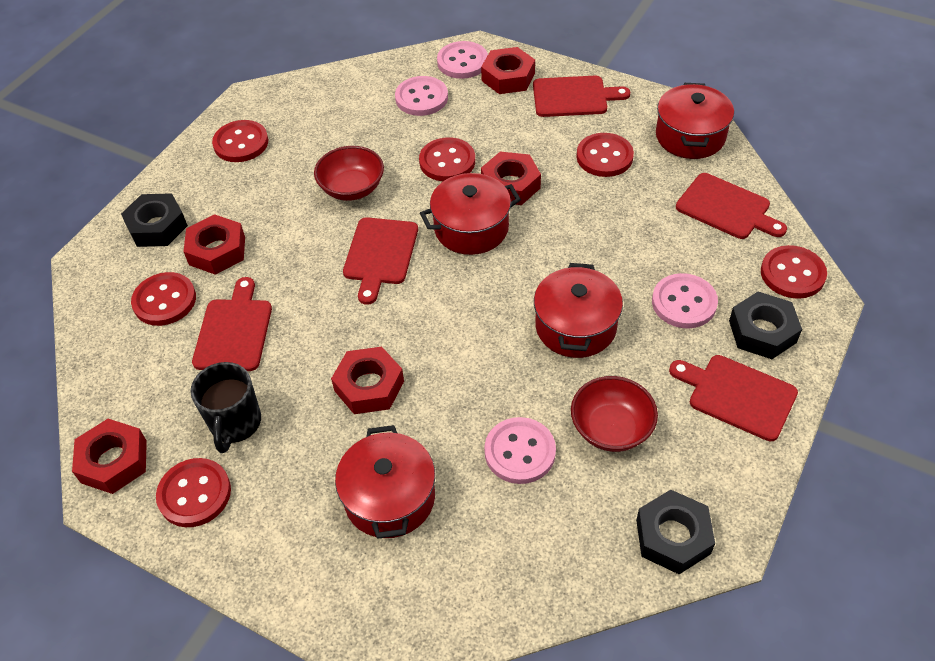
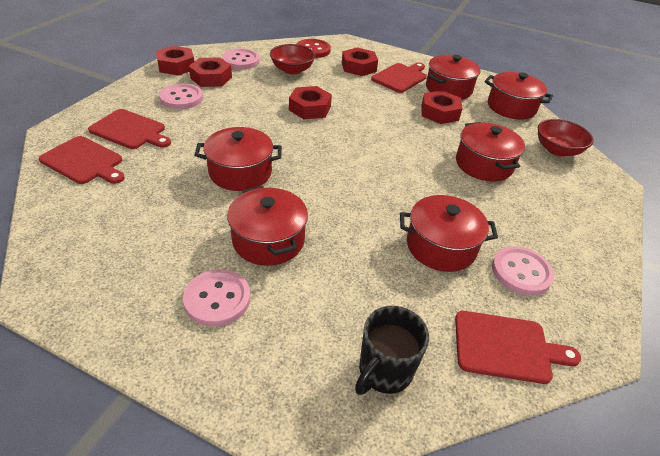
black nut: 3 -> 0
red button: 6 -> 1
red cutting board: 5 -> 4
red pot: 4 -> 6

